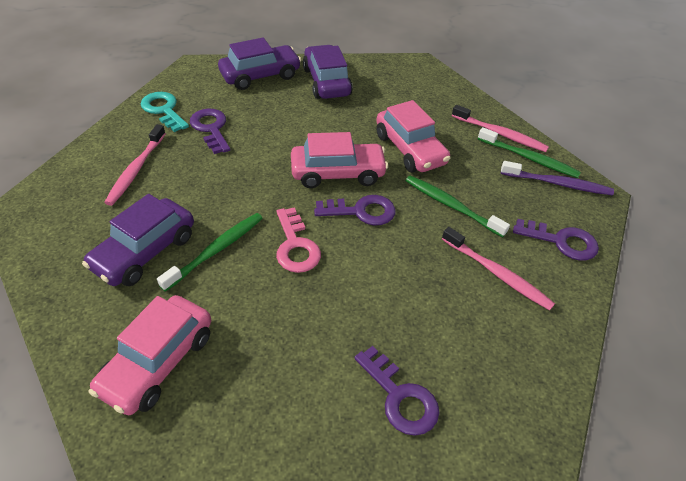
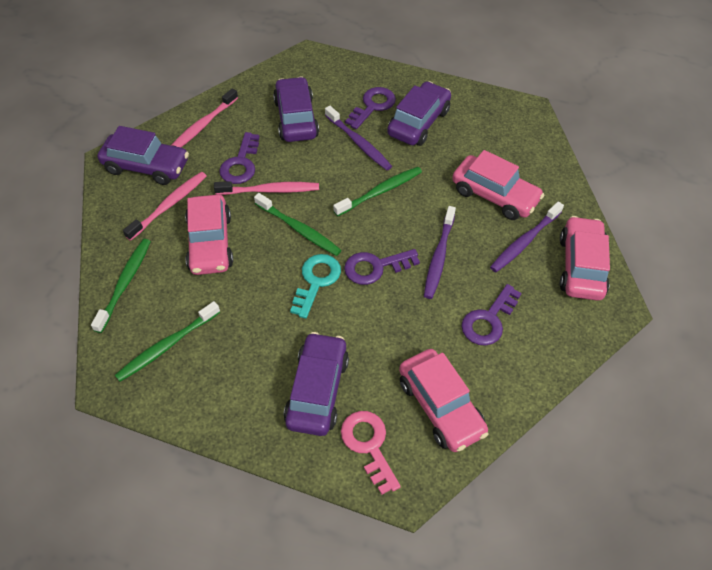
green toothbrush: 3 -> 4
pink car: 3 -> 4
purple car: 3 -> 4
purple toothbrush: 1 -> 3

